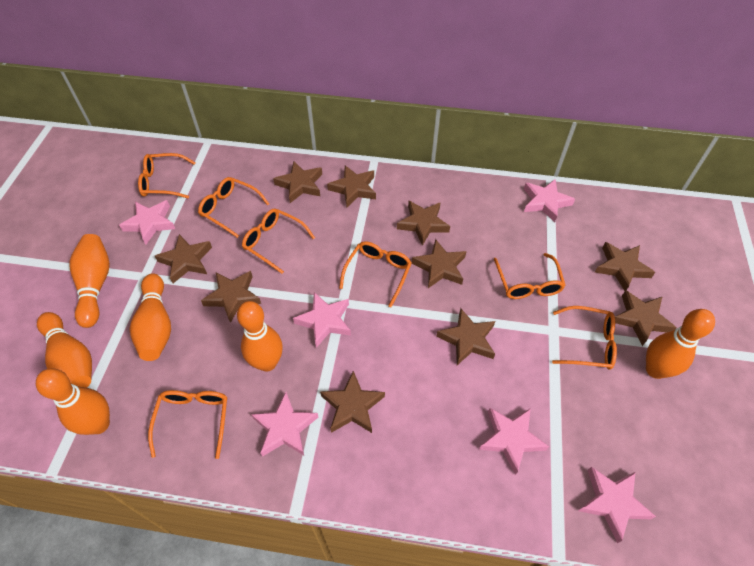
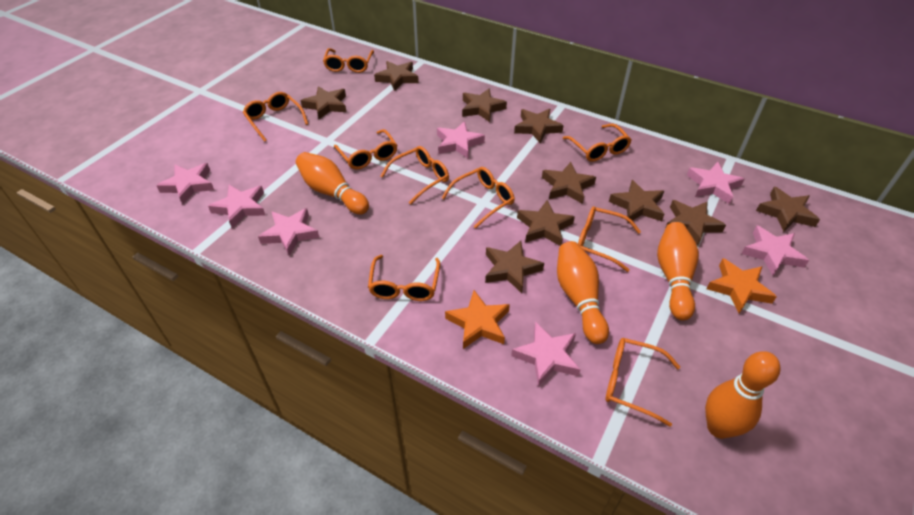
orange bowling pin: 6 -> 4
orange glasses: 7 -> 9
orange star: 0 -> 2
pink star: 6 -> 7

